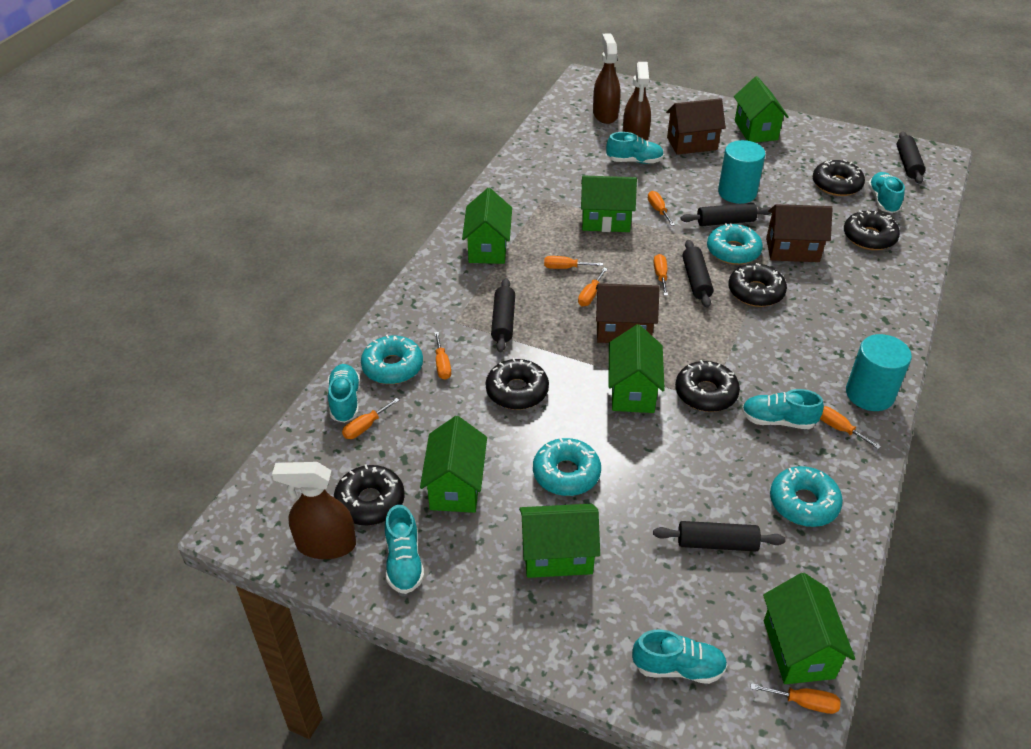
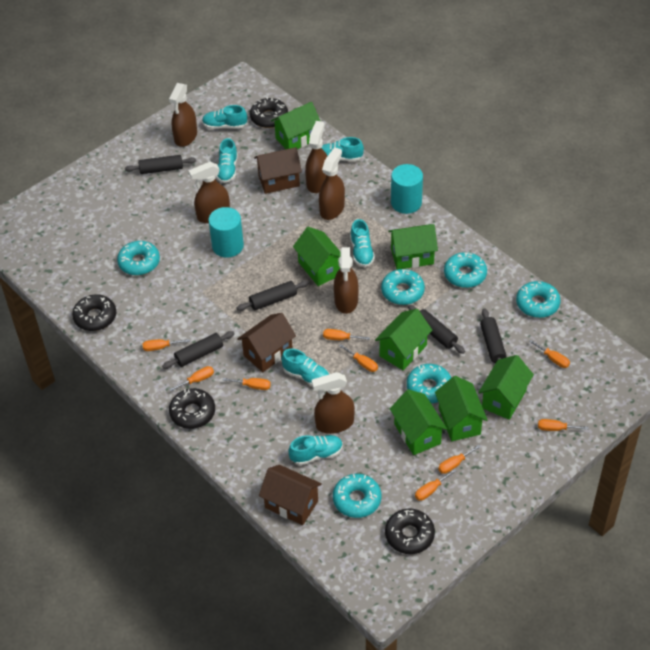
black donut: 6 -> 4
brown spray bottle: 3 -> 6
orange screwdriver: 8 -> 9
turquoise donut: 4 -> 6

